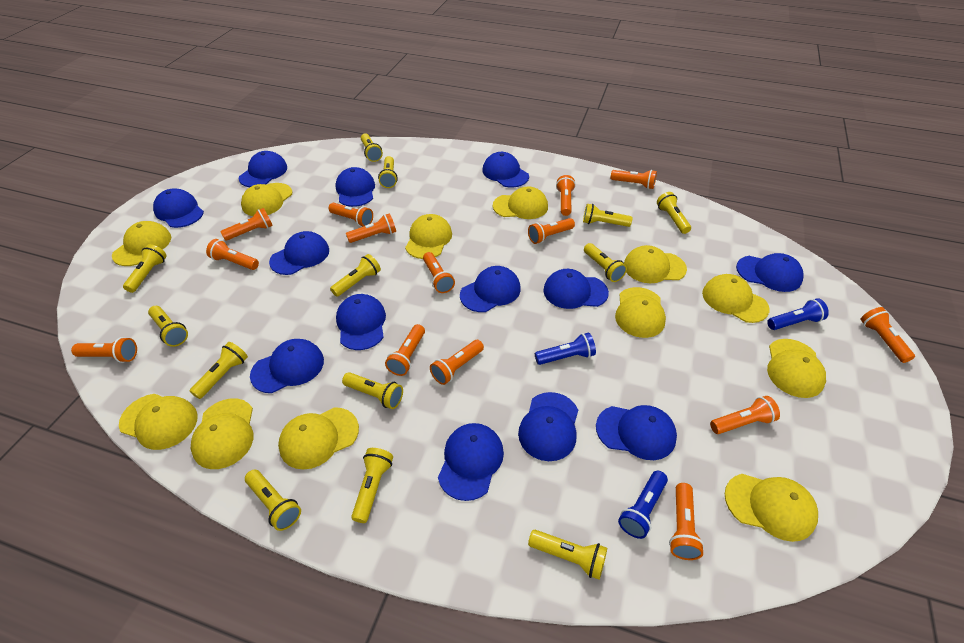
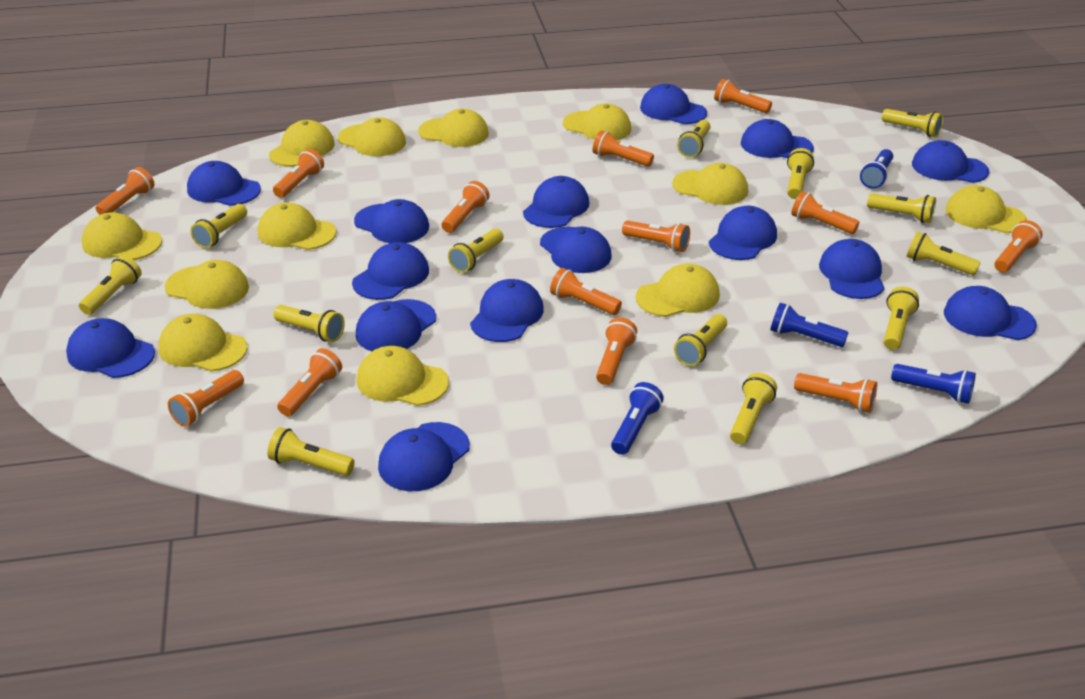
blue cap: 13 -> 15
blue flashlight: 3 -> 4
orange flashlight: 14 -> 13

